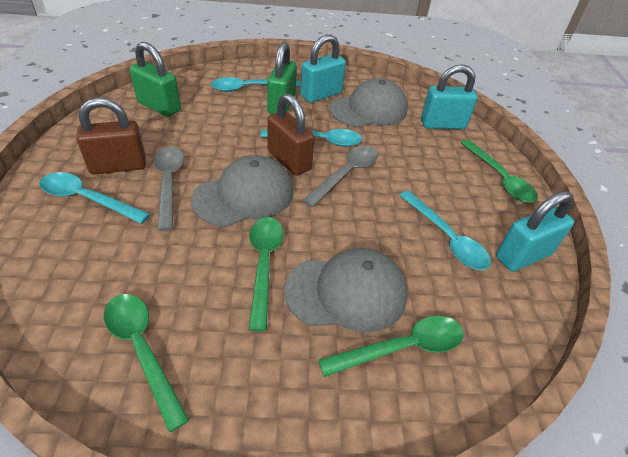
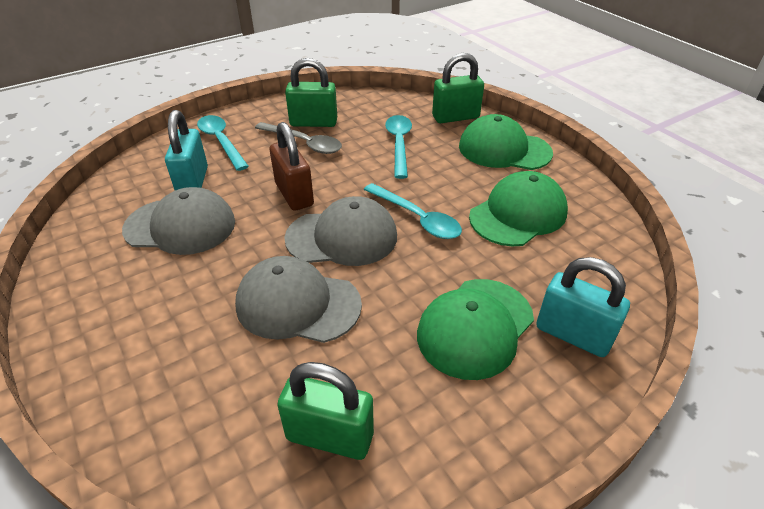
brown padlock: 2 -> 1
green cap: 0 -> 3
green padlock: 2 -> 3
green spoon: 4 -> 0
grey spoon: 2 -> 1
turquoise padlock: 3 -> 2
turquoise spoon: 4 -> 3

